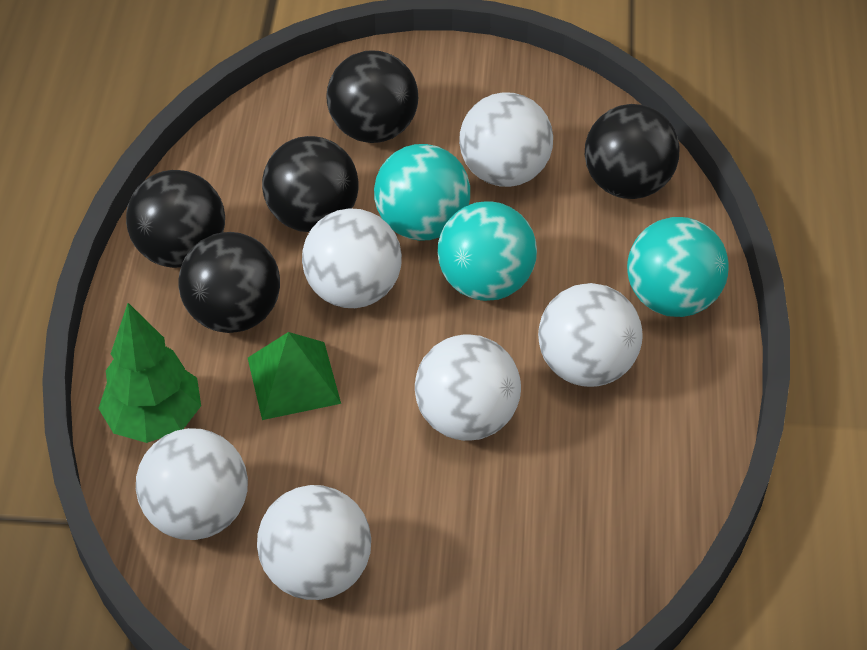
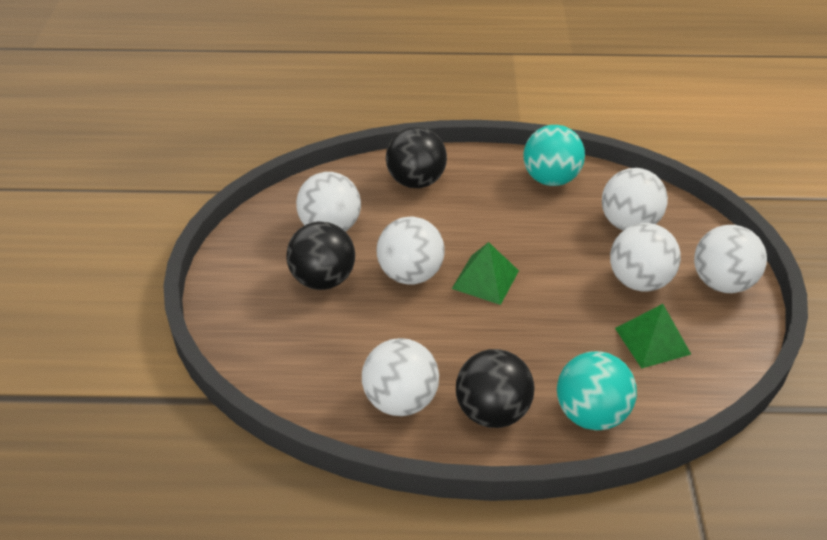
black ball: 5 -> 3
green pyramid: 1 -> 2
green tree: 1 -> 0
turquoise ball: 3 -> 2

